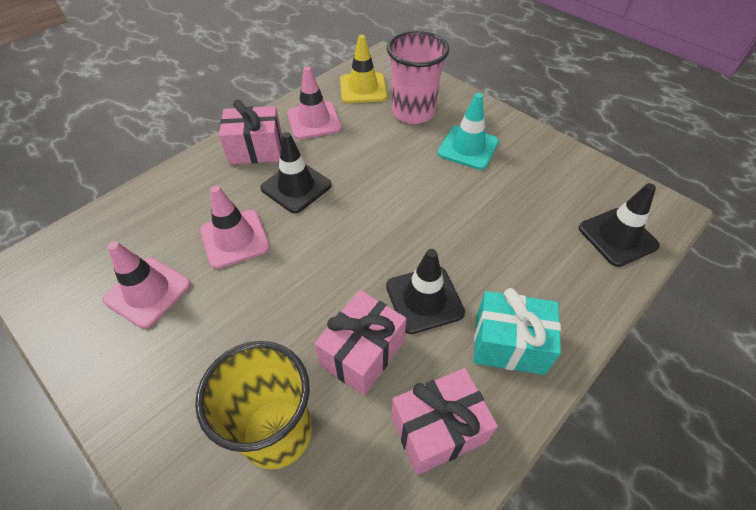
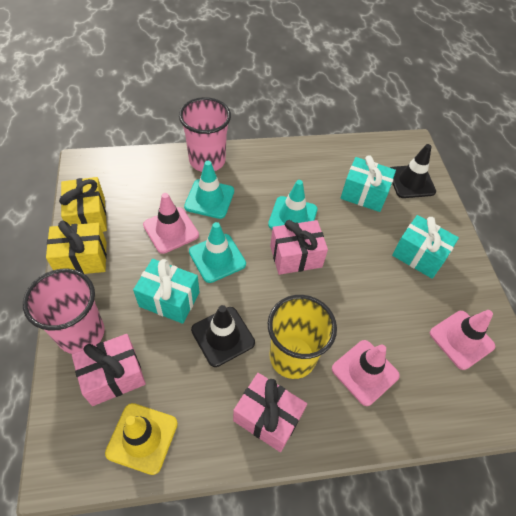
black traffic cone: 3 -> 2
pink cup: 1 -> 2
turquoise gift: 1 -> 3
turquoise traffic cone: 1 -> 3
yellow gift: 0 -> 2

